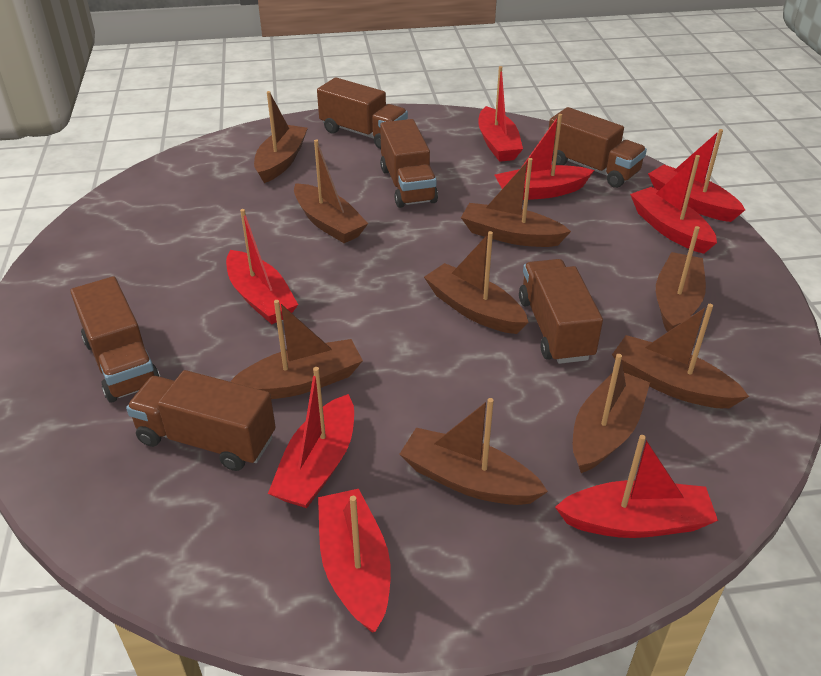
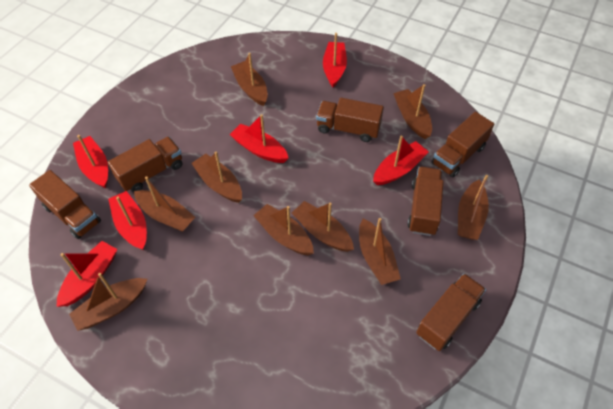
red boat: 8 -> 6

